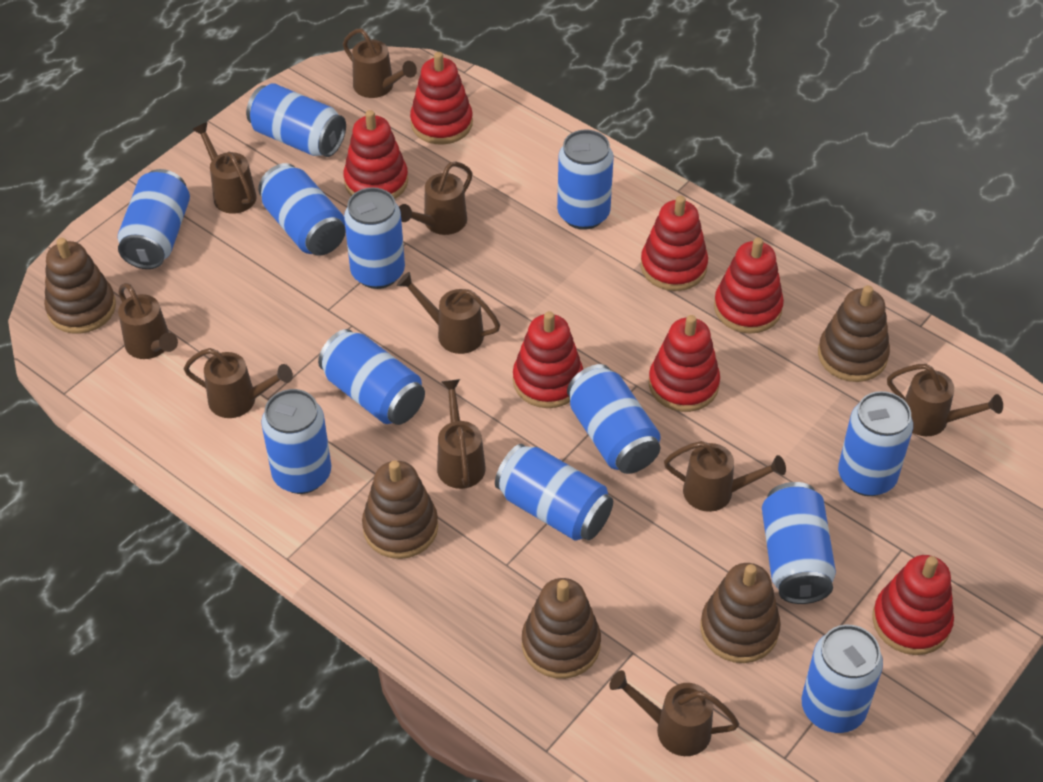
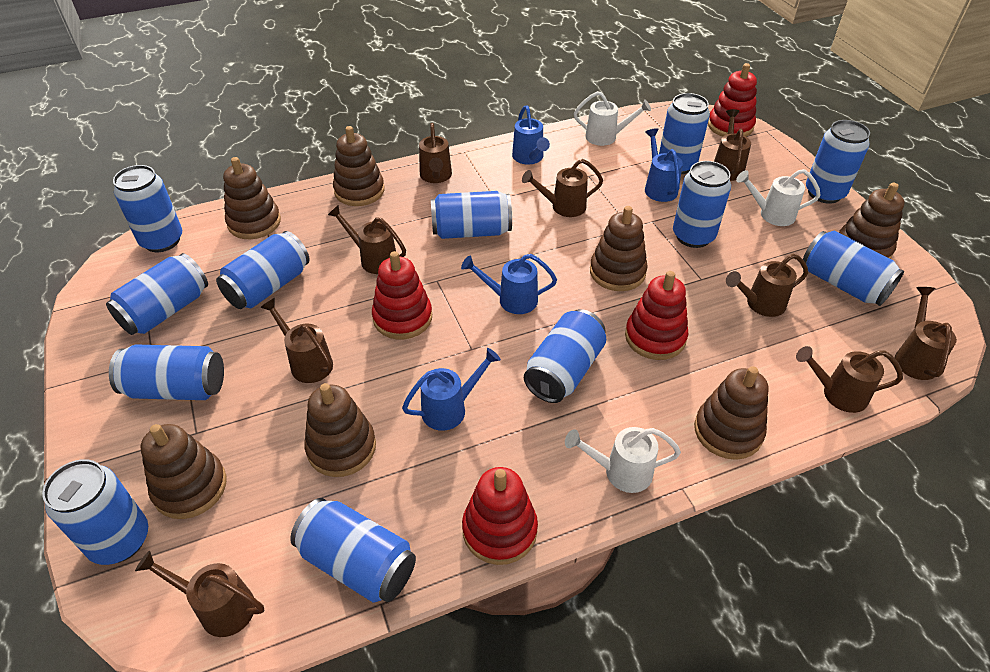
blue watering can: 0 -> 4
brown stacking toy: 5 -> 7
brown watering can: 10 -> 9
red stacking toy: 7 -> 4
white watering can: 0 -> 3

